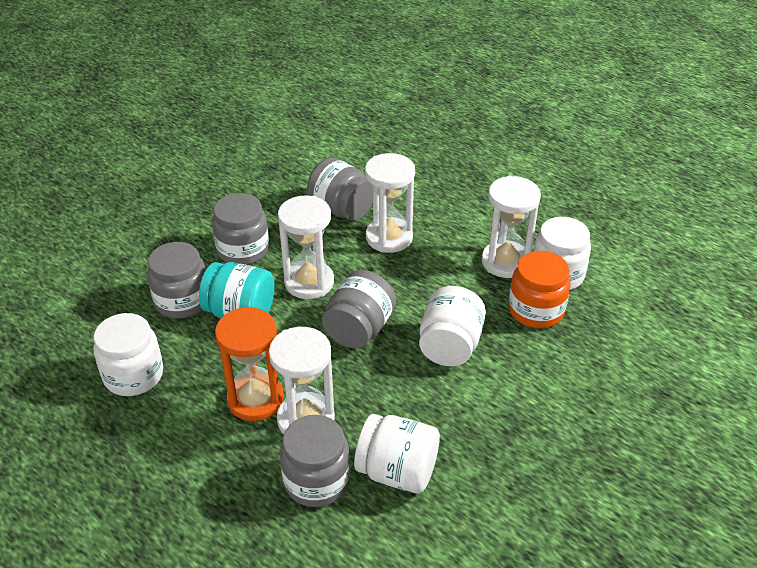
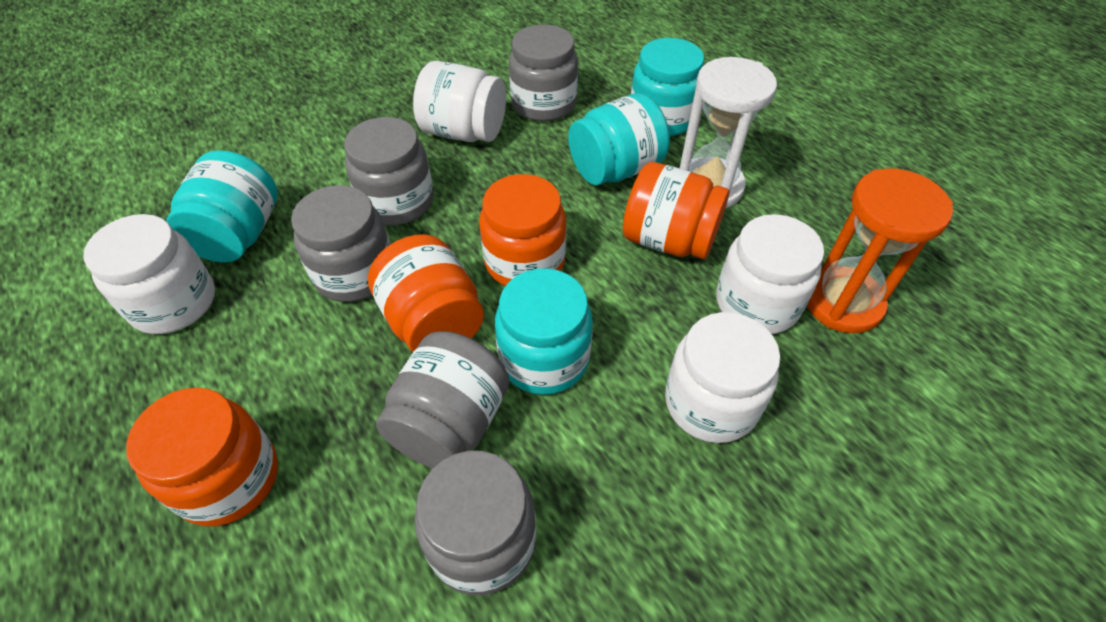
orange jar: 1 -> 4
turquoise jar: 1 -> 4
white hourglass: 4 -> 1

